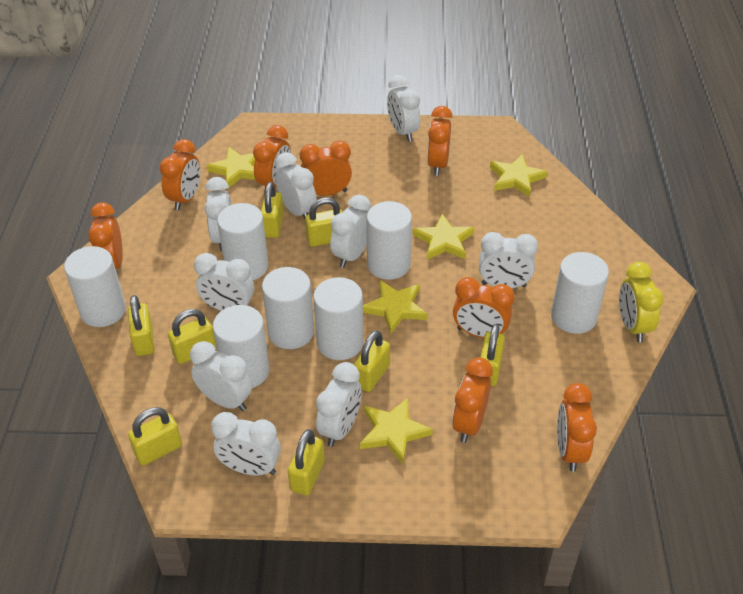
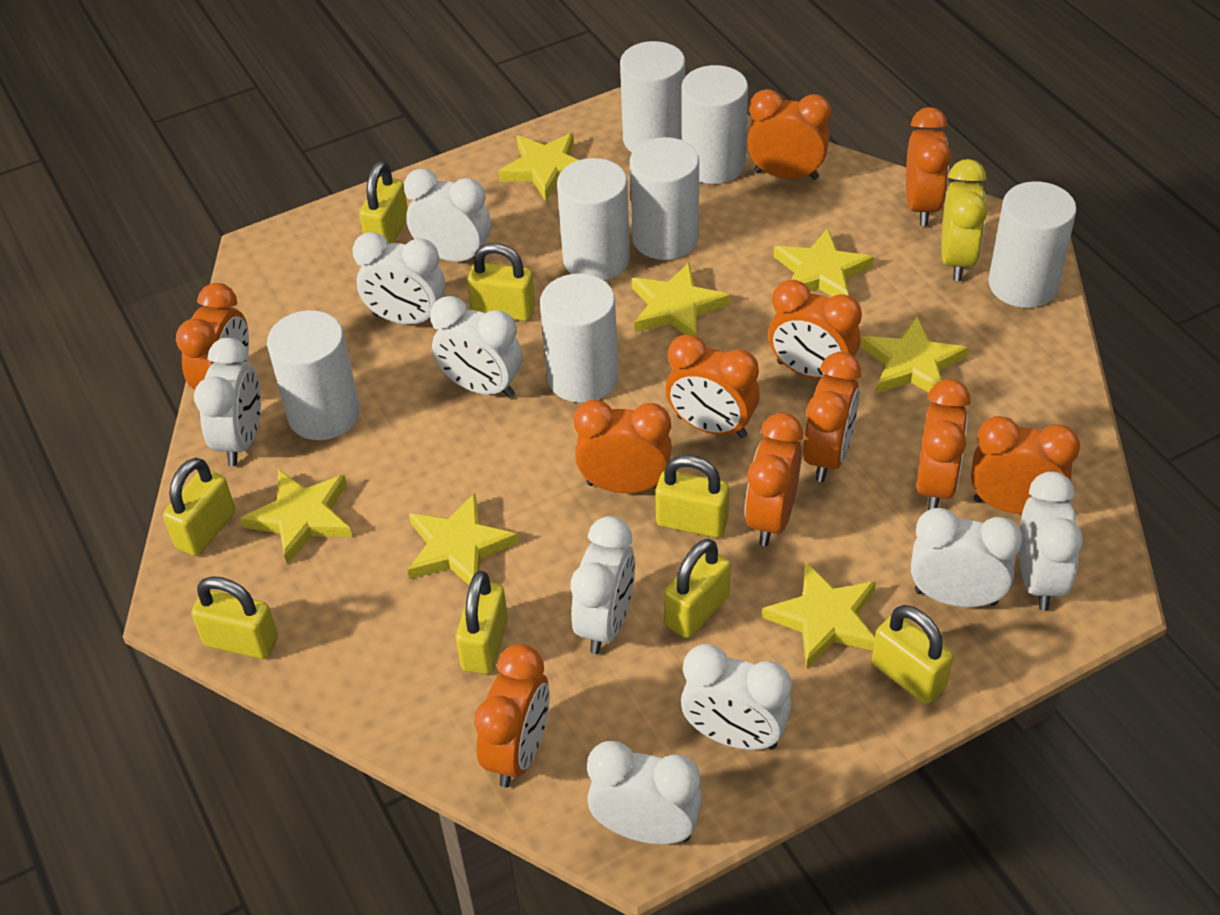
orange clock: 8 -> 11
yellow star: 5 -> 7

